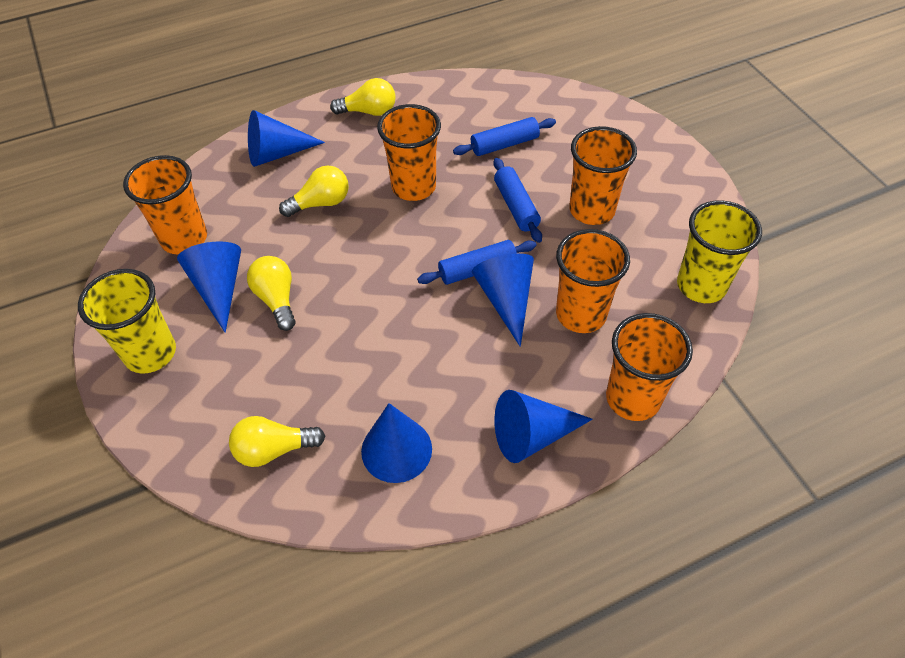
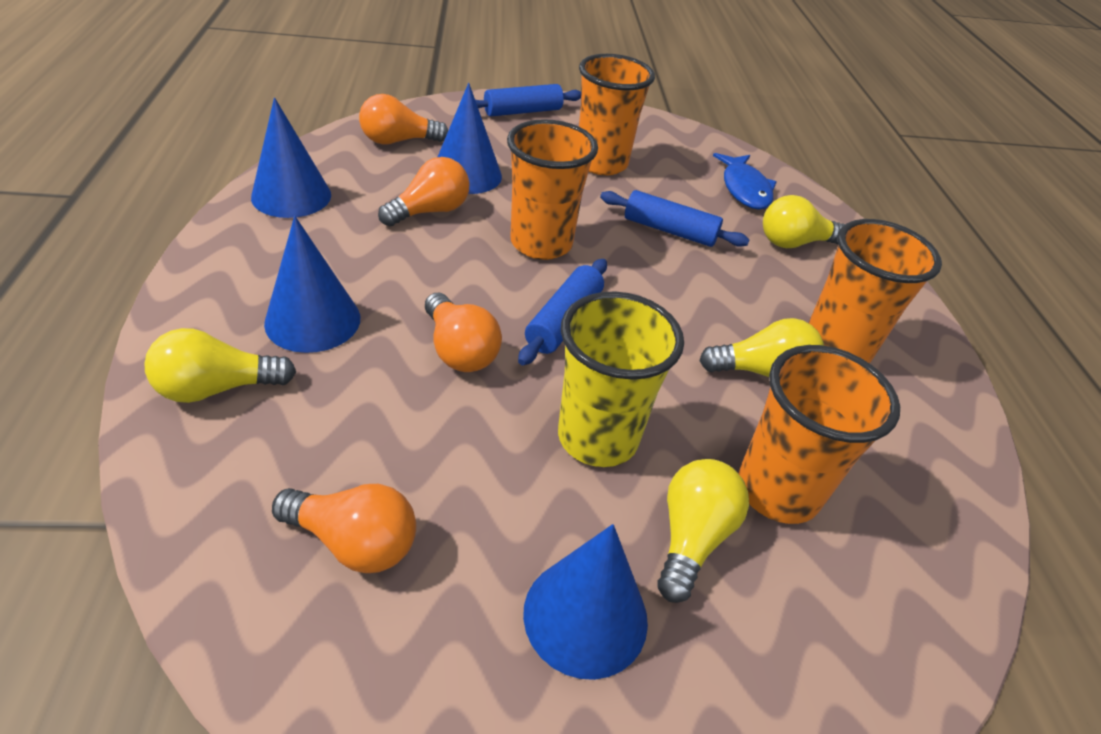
blue cone: 5 -> 4
blue fish: 0 -> 1
orange cup: 5 -> 4
orange light bulb: 0 -> 4
yellow cup: 2 -> 1

